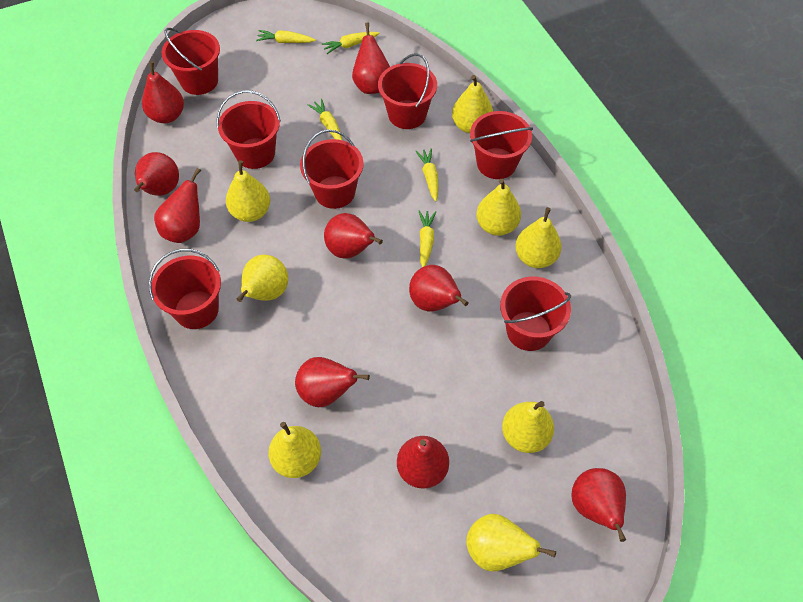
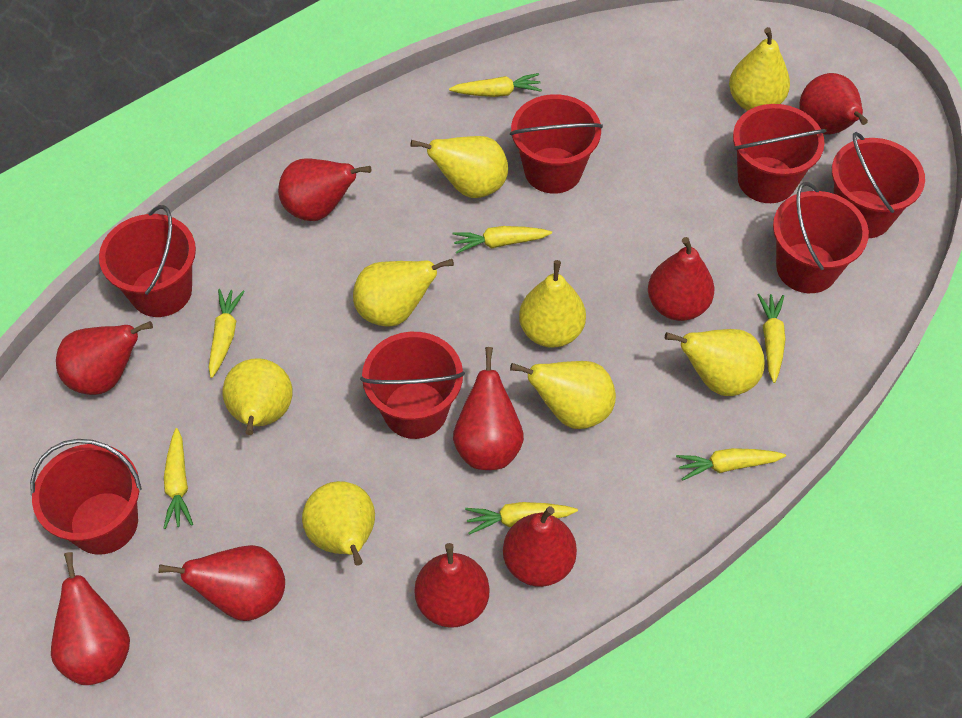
yellow carrot: 5 -> 7

